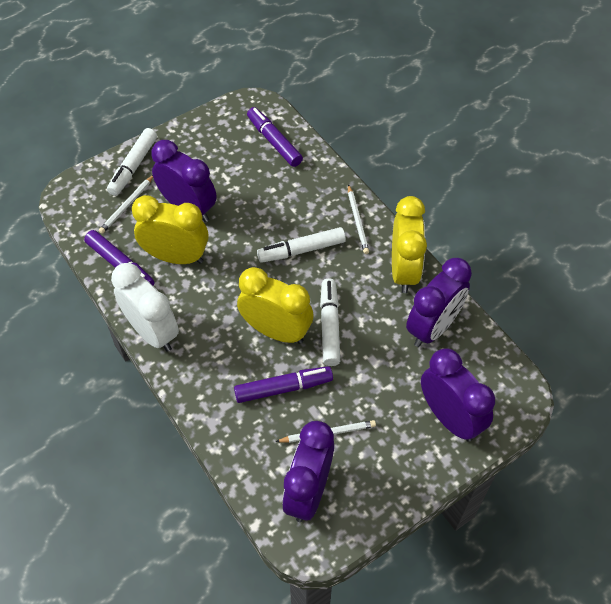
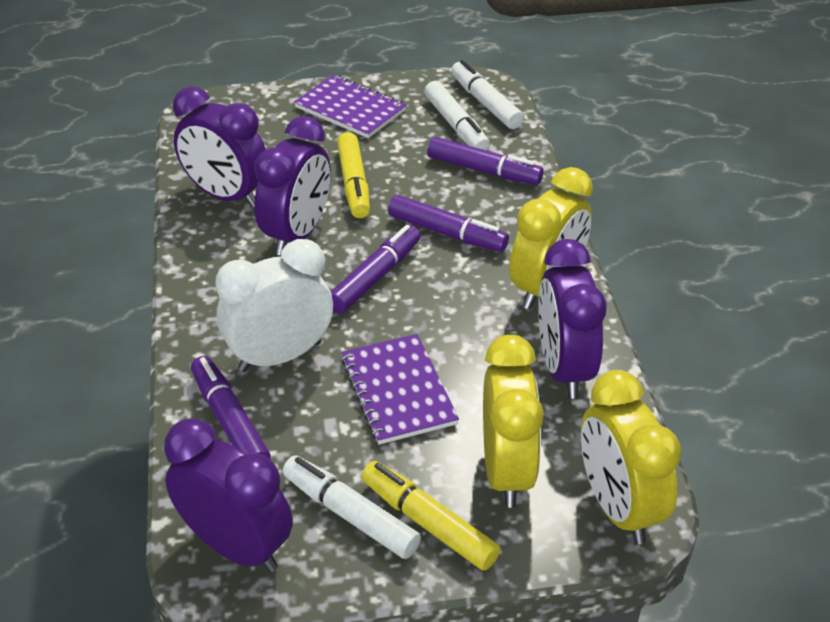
purple marker: 3 -> 4
purple notebook: 0 -> 2
white pencil: 3 -> 0
yellow marker: 0 -> 2

